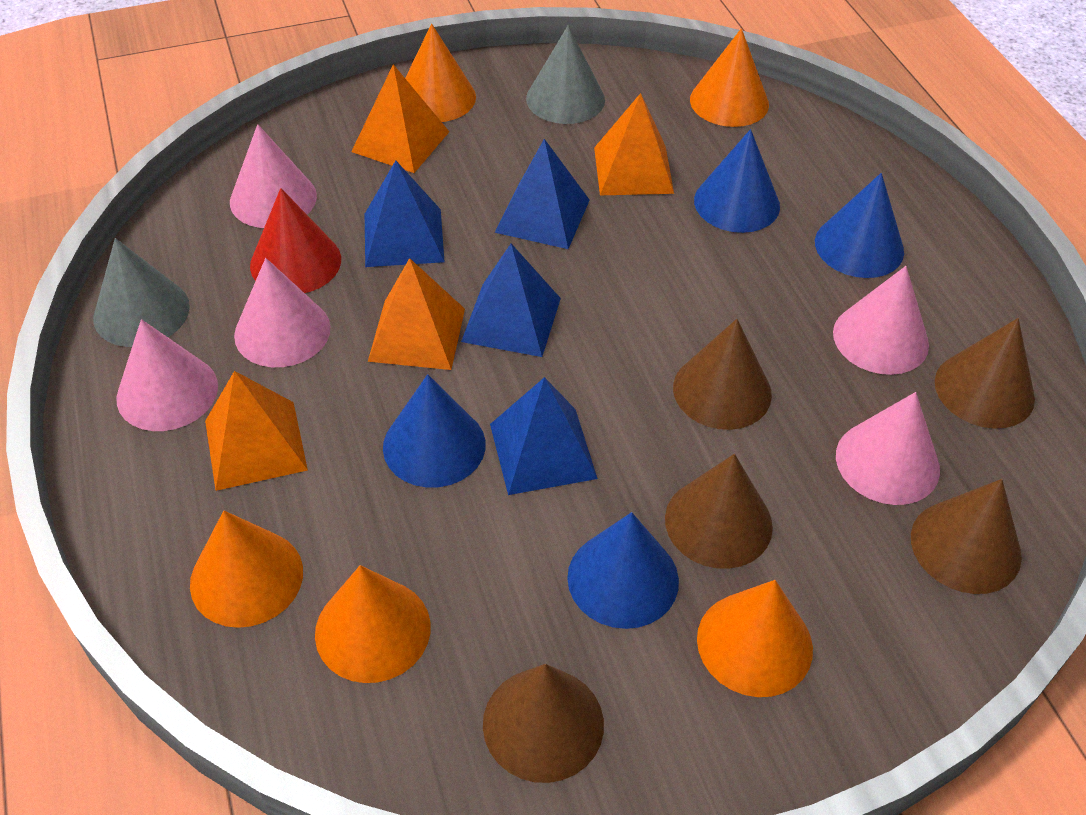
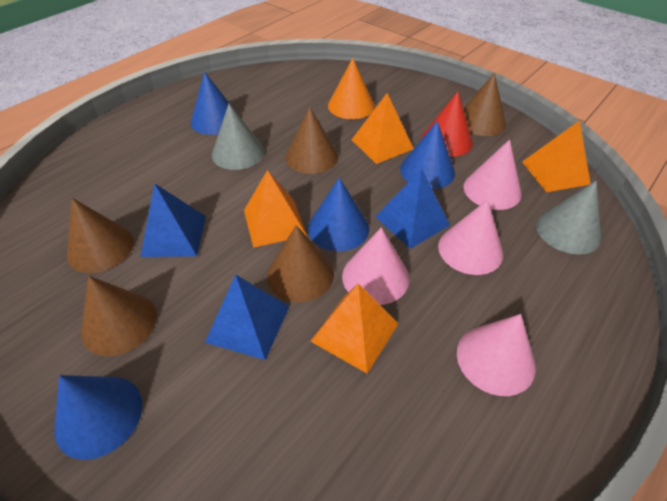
blue pyramid: 4 -> 3
orange cone: 5 -> 1
pink cone: 5 -> 4

